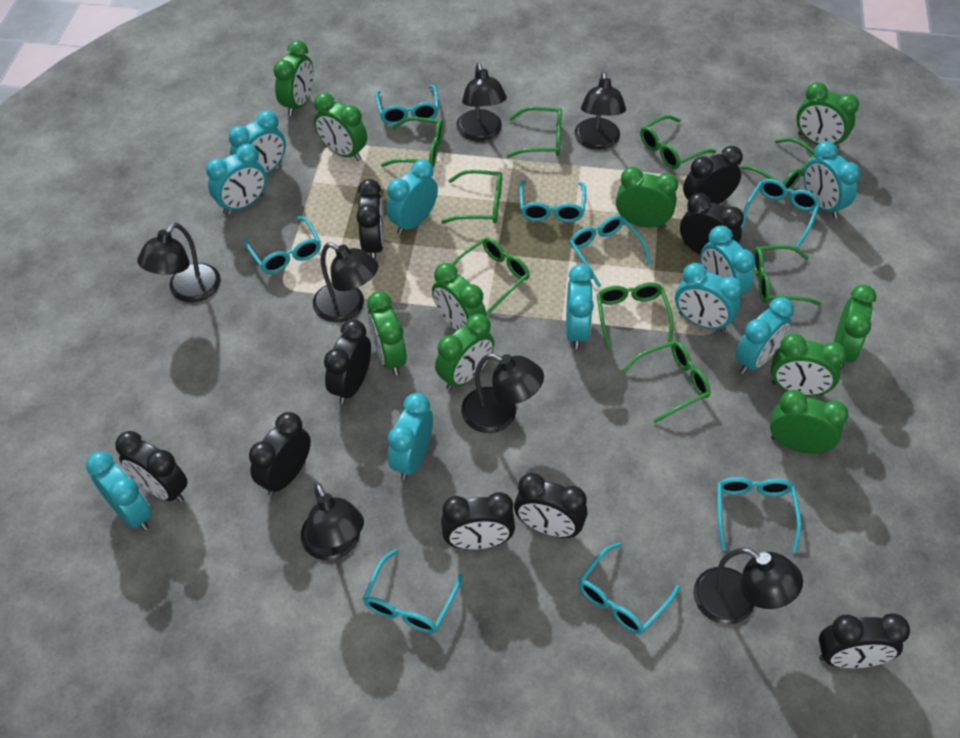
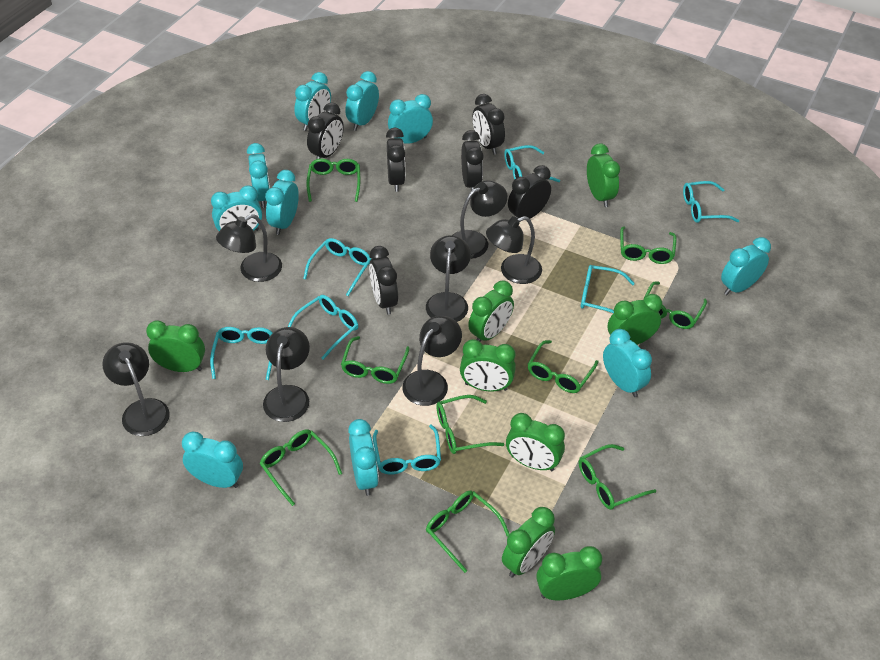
black clock: 9 -> 6
green clock: 10 -> 8
turquoise glasses: 8 -> 7

